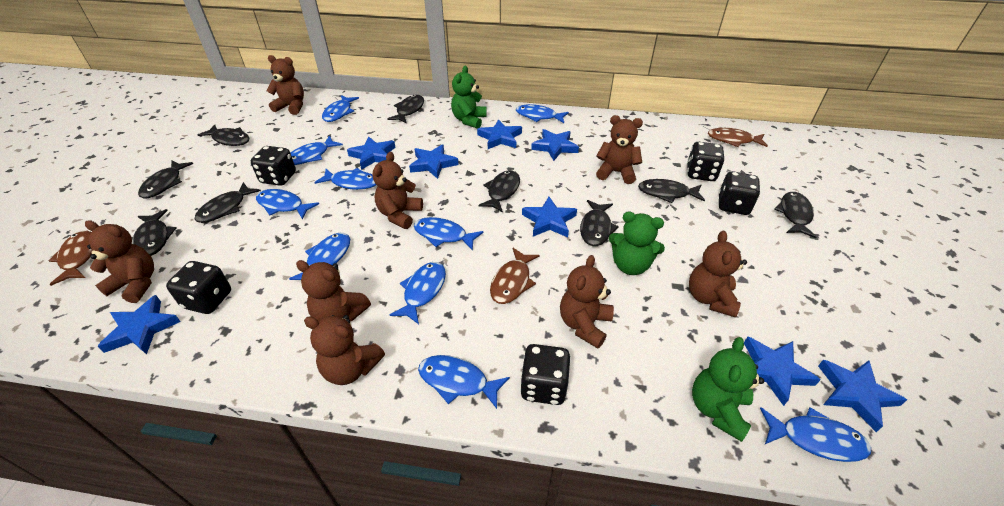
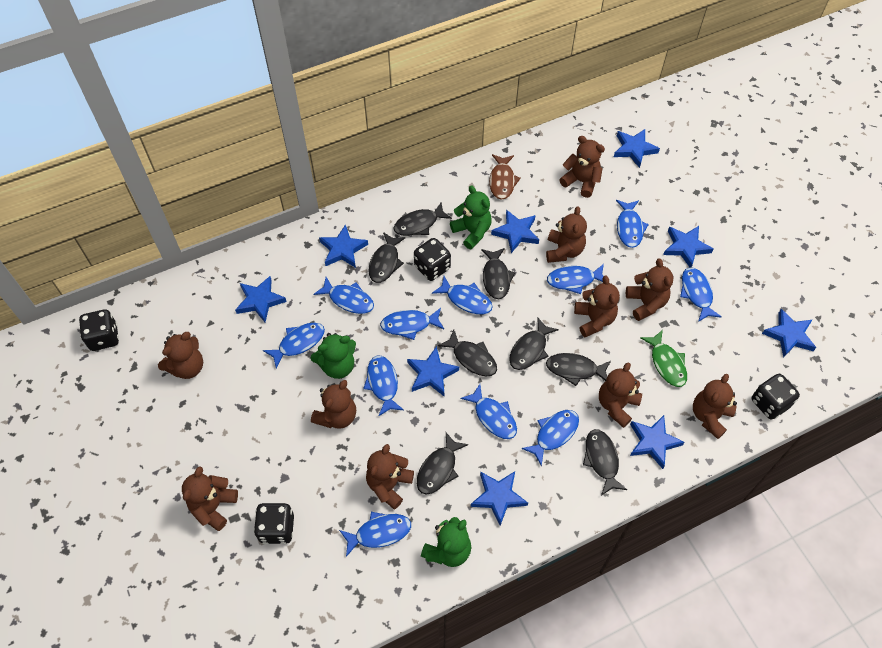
black dice: 5 -> 4
black fish: 9 -> 8
blue fish: 10 -> 11
blue star: 8 -> 9
brown fish: 3 -> 1
brown teddy bear: 8 -> 10
green fish: 0 -> 1

